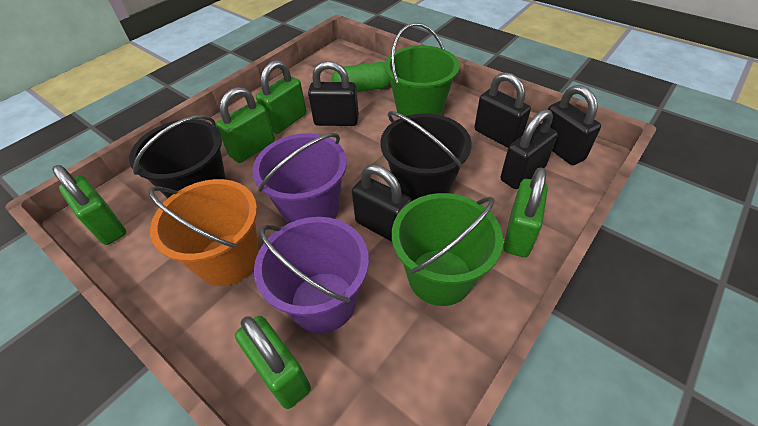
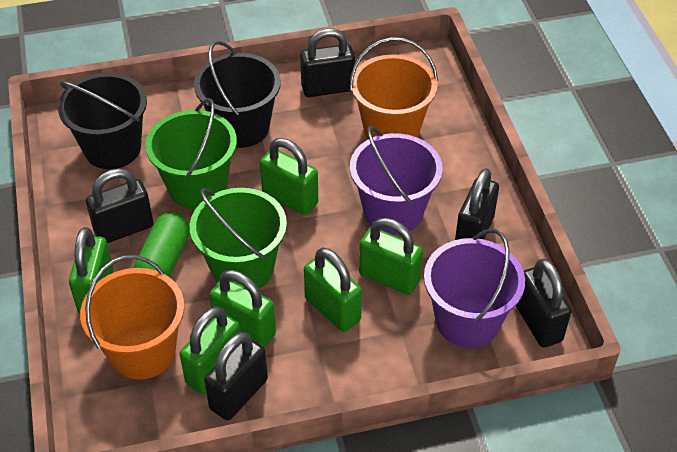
green padlock: 5 -> 6
orange bucket: 1 -> 2

